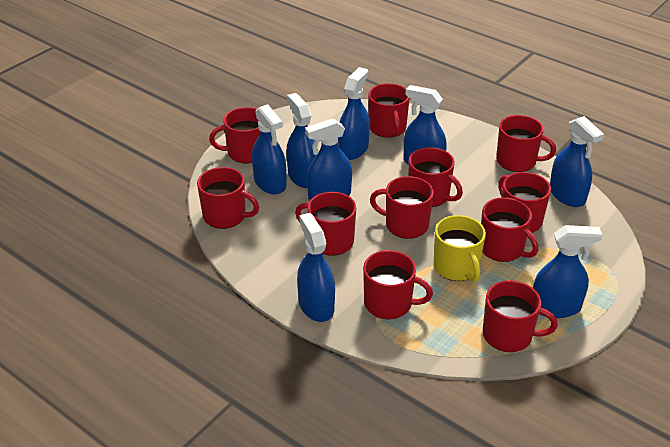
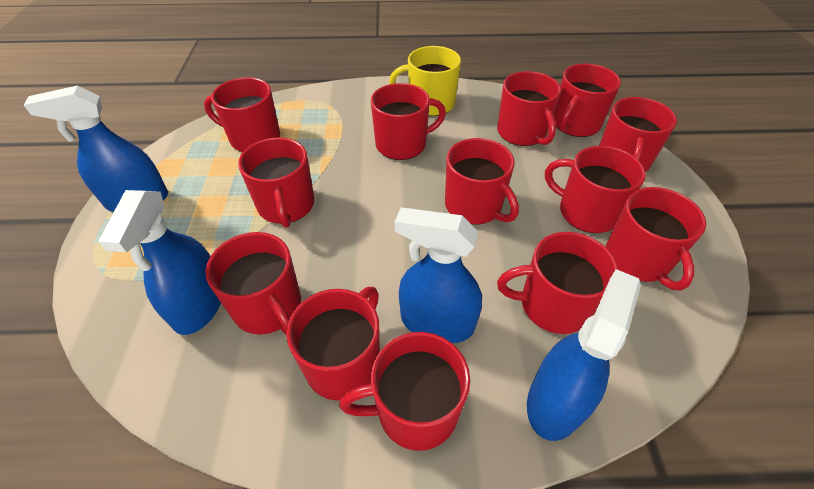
blue spray bottle: 8 -> 4
red mug: 11 -> 13

